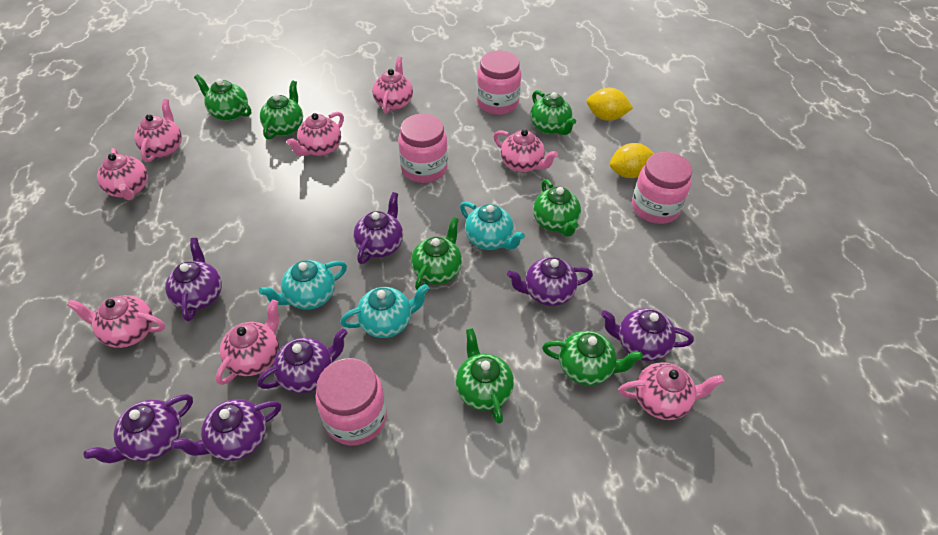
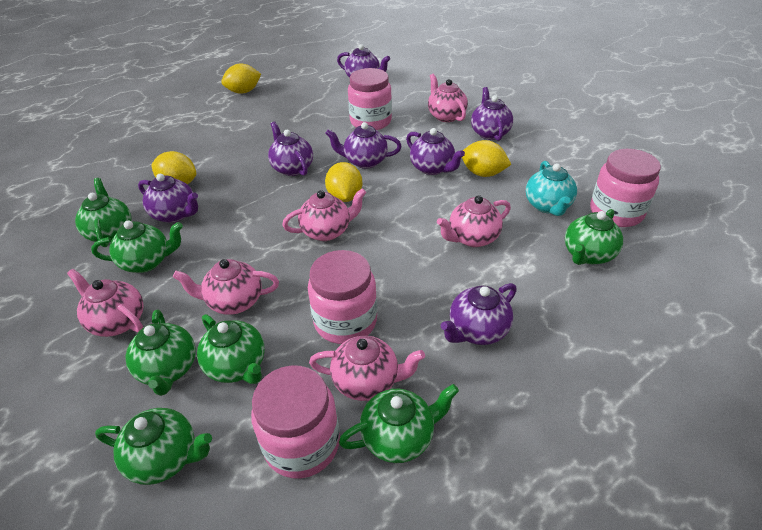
pink teapot: 8 -> 6
turquoise teapot: 3 -> 1
yellow lemon: 2 -> 4

